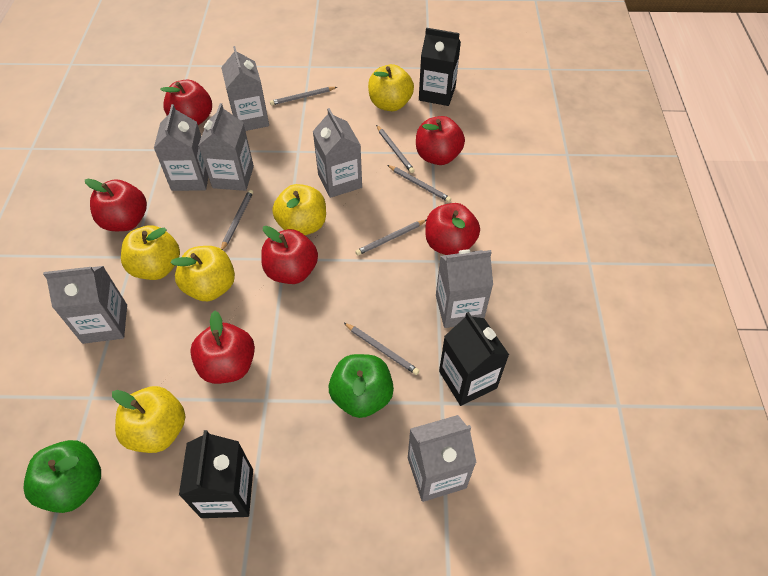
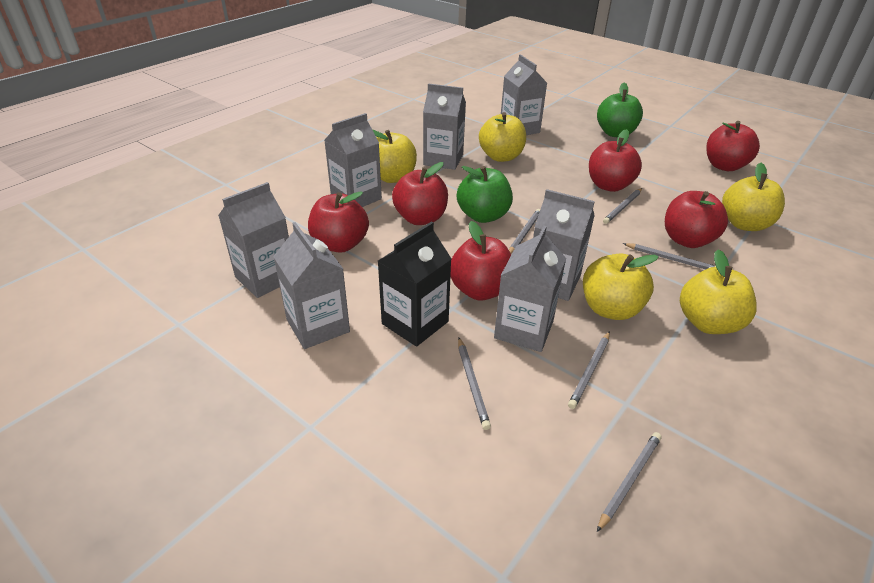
black carton: 3 -> 1

